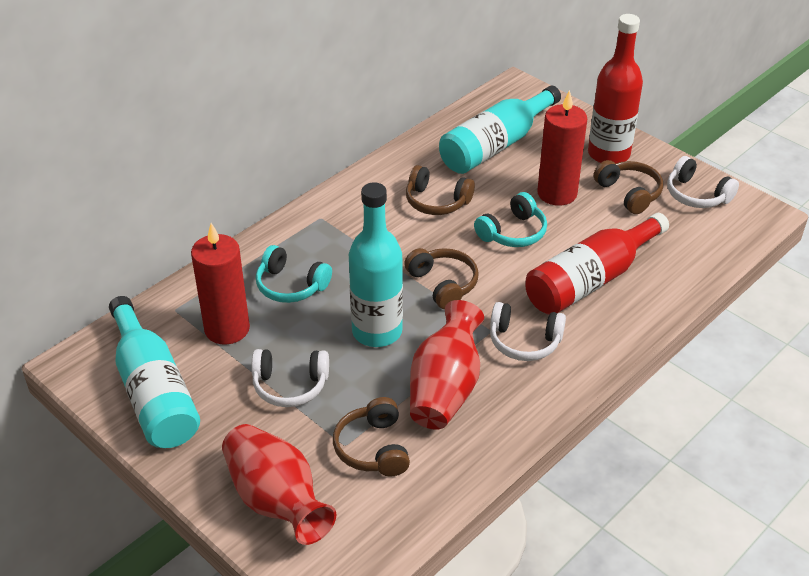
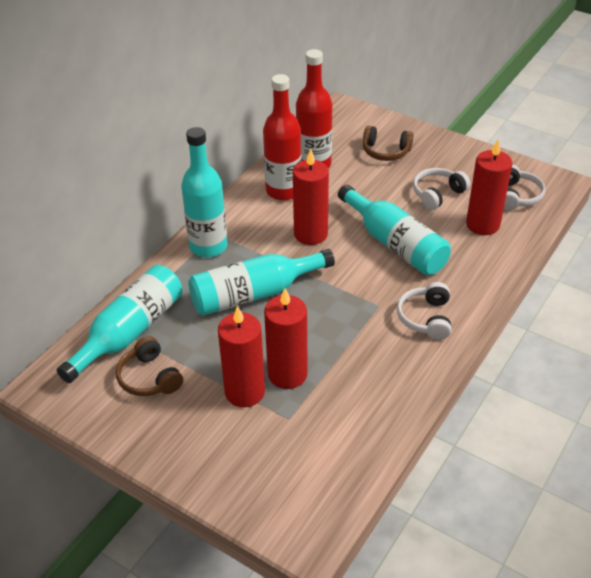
brown headphones: 4 -> 2
red candle: 2 -> 4
red vase: 2 -> 0
turquoise bottle: 3 -> 4
turquoise headphones: 2 -> 0

